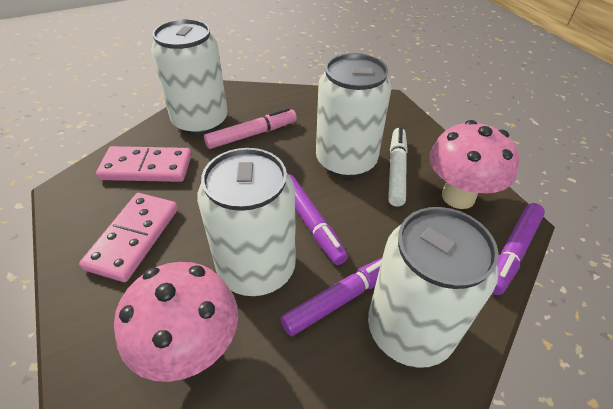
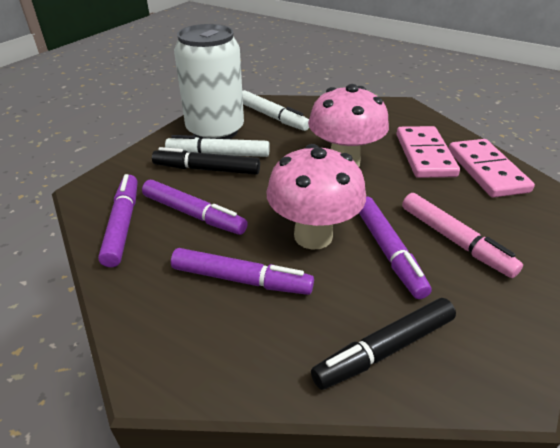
black marker: 0 -> 2
purple marker: 3 -> 4
white can: 4 -> 1
white marker: 1 -> 2

